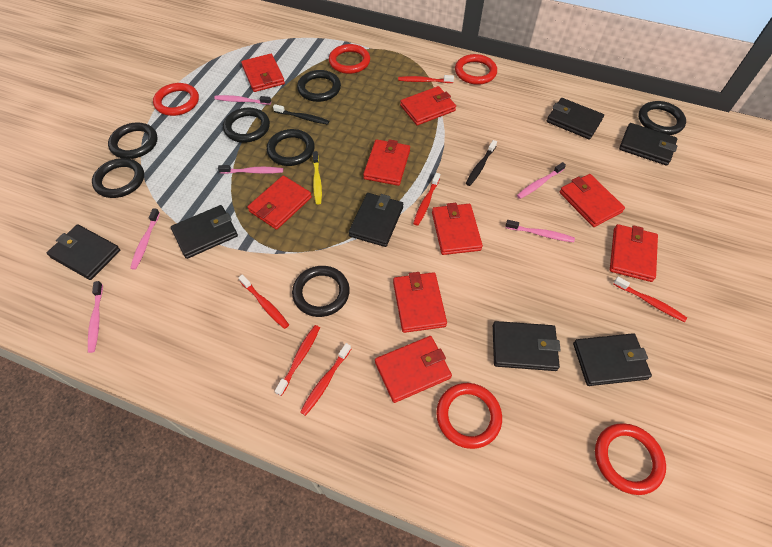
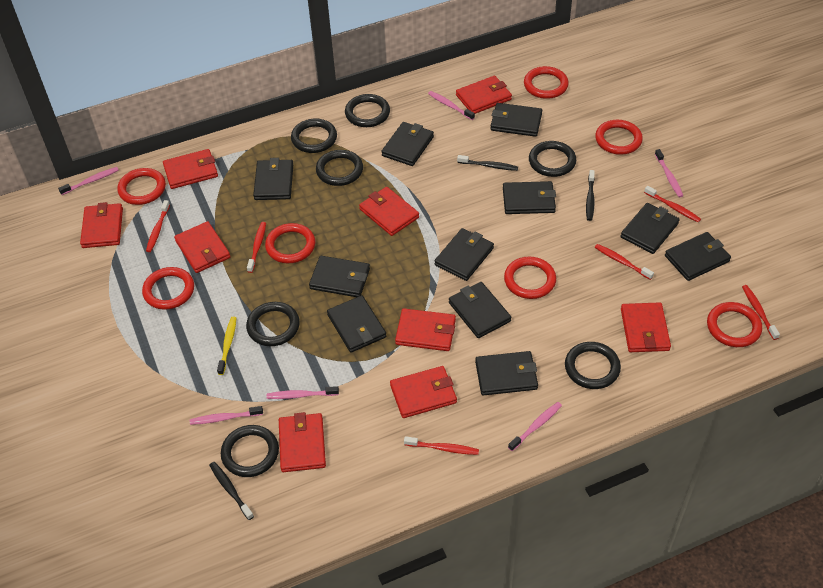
black toothbrush: 2 -> 3
black wallet: 7 -> 11
red ring: 5 -> 7

